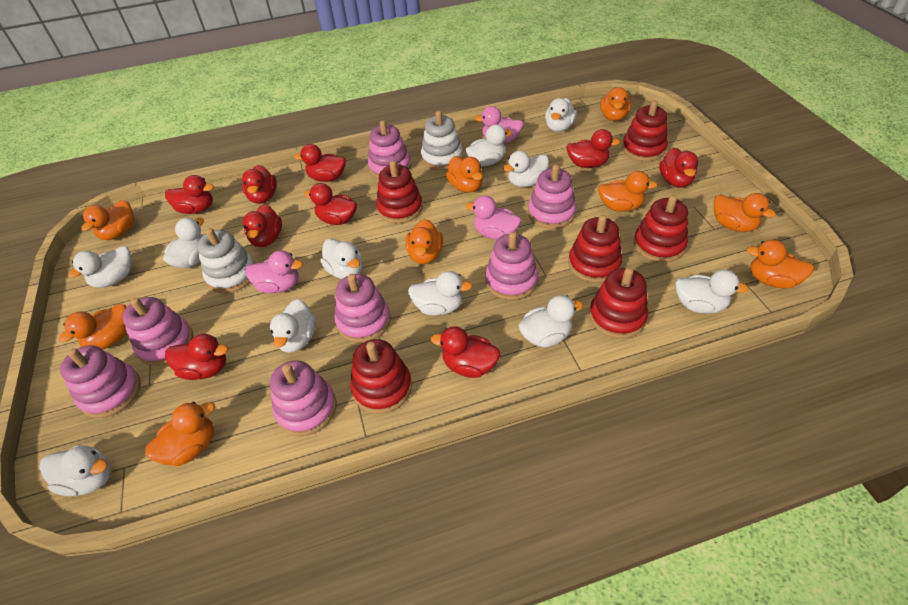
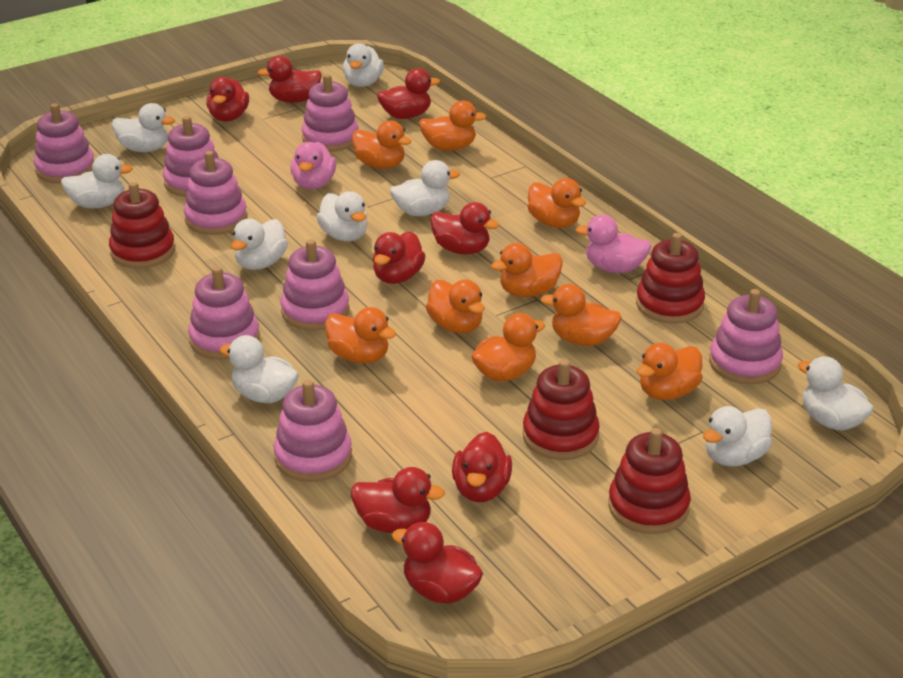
pink duck: 3 -> 2
pink stacking toy: 7 -> 8
red duck: 9 -> 8
red stacking toy: 6 -> 4
white duck: 11 -> 9
white stacking toy: 2 -> 0

